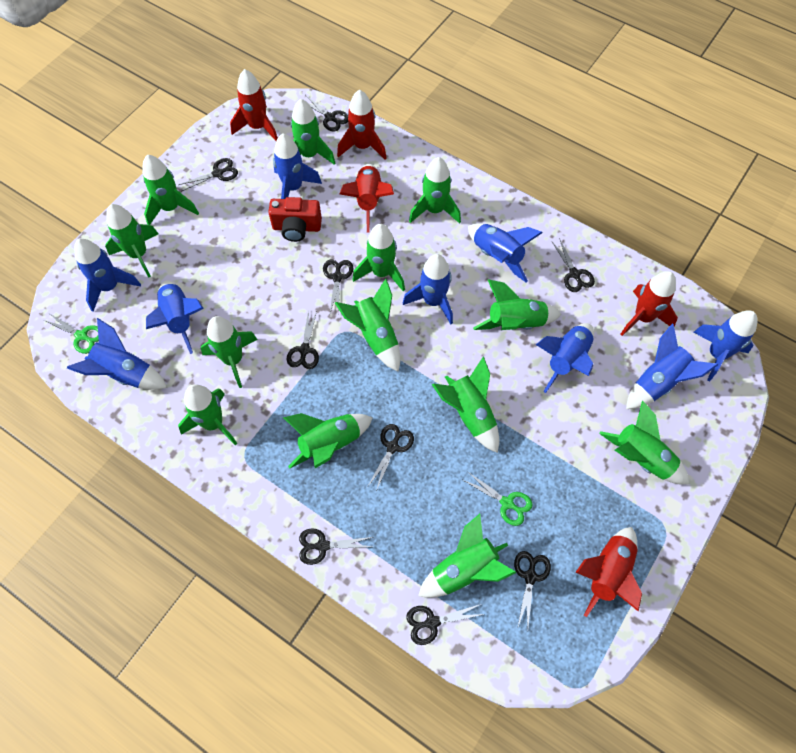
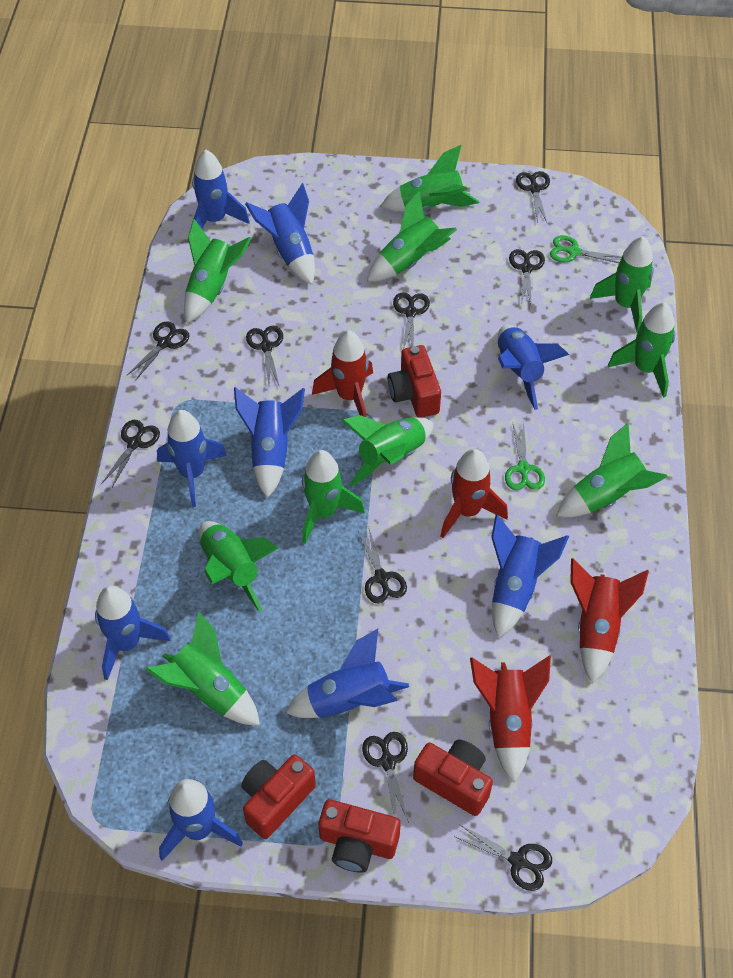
green rocket: 13 -> 10
red camera: 1 -> 4
red rocket: 5 -> 4

